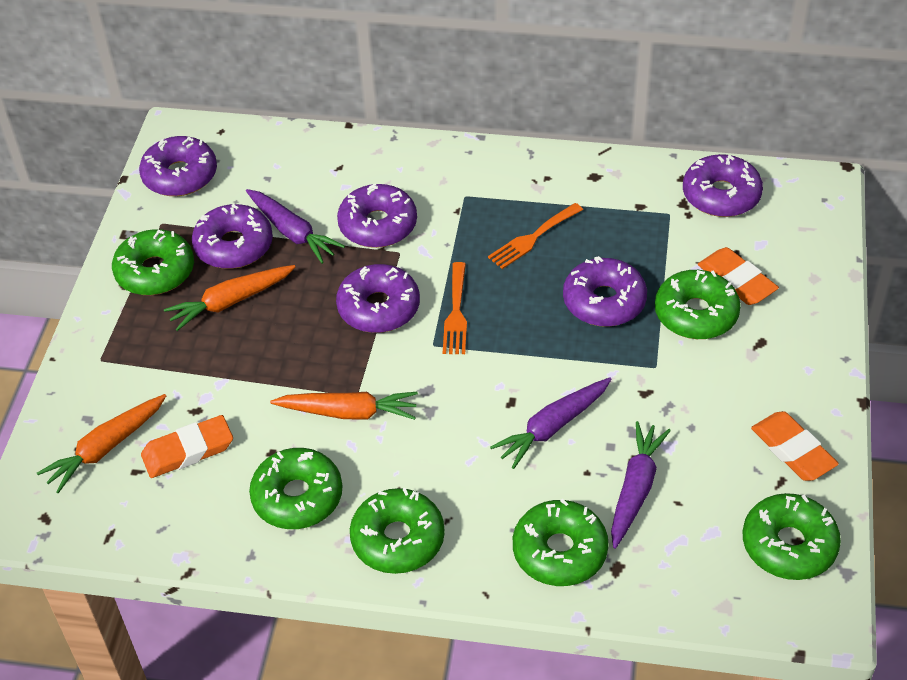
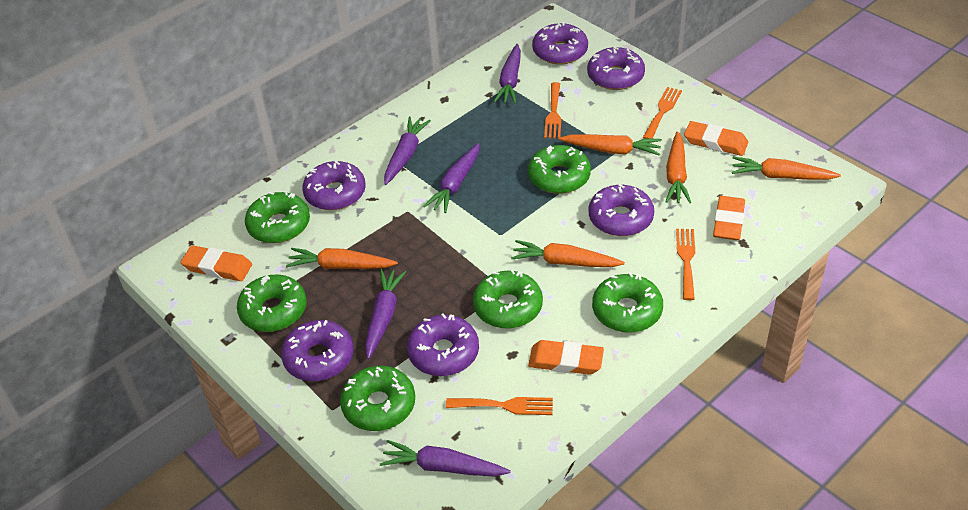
orange carrot: 3 -> 5
orange eraser: 3 -> 4
orange fork: 2 -> 4
purple carrot: 3 -> 5

